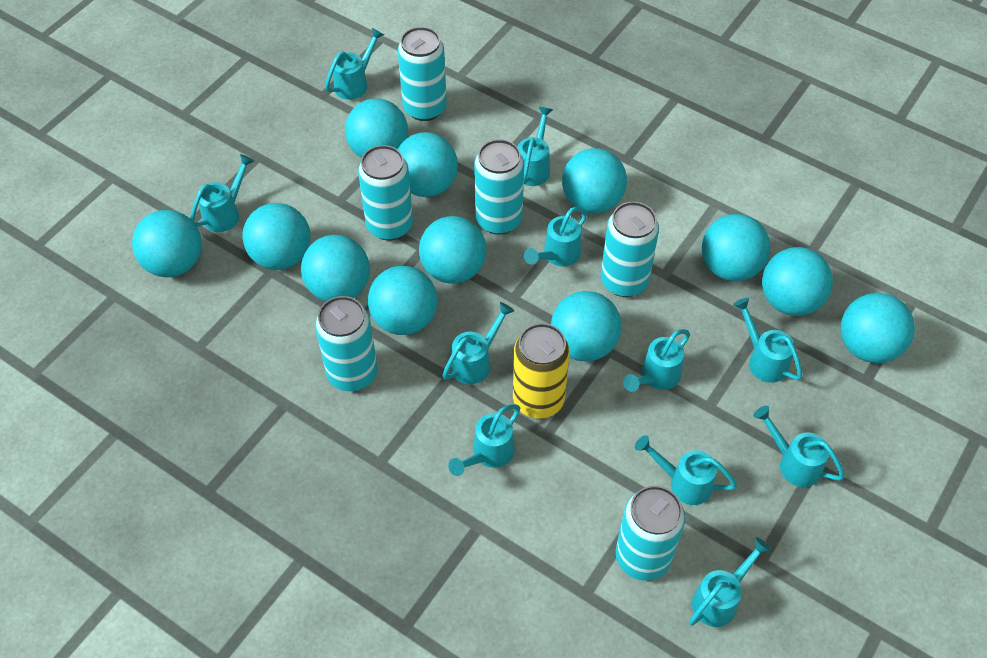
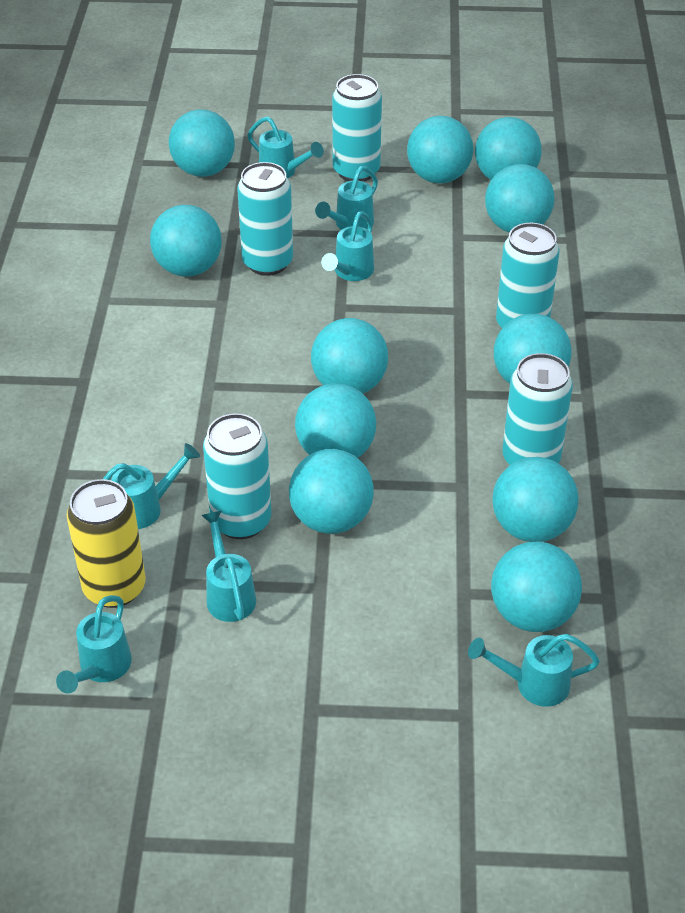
turquoise ball: 12 -> 11
turquoise can: 6 -> 5
turquoise watering can: 11 -> 7

